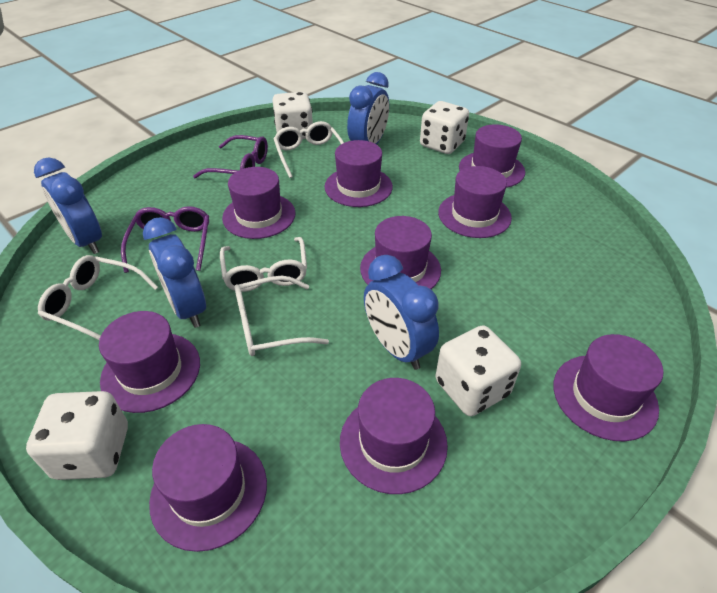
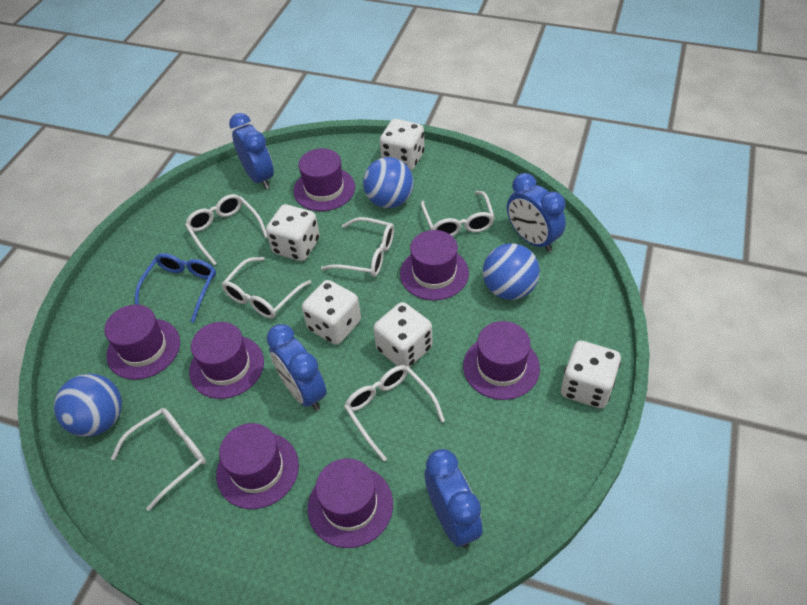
blue ball: 0 -> 3
blue glasses: 0 -> 1
purple glasses: 2 -> 0
purple hat: 9 -> 7
white dice: 4 -> 5
white glasses: 4 -> 6

